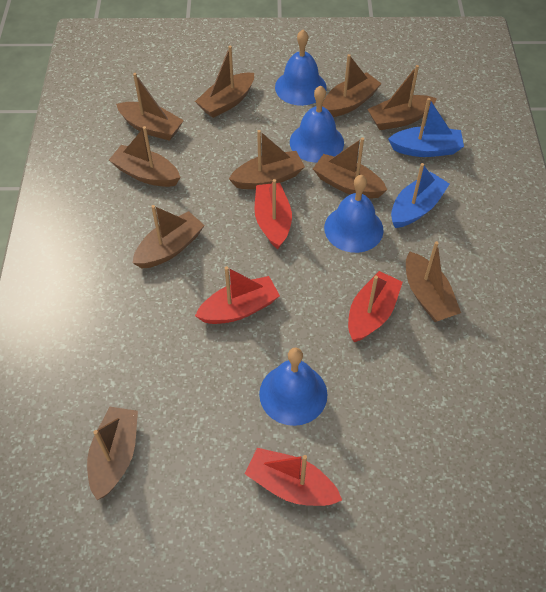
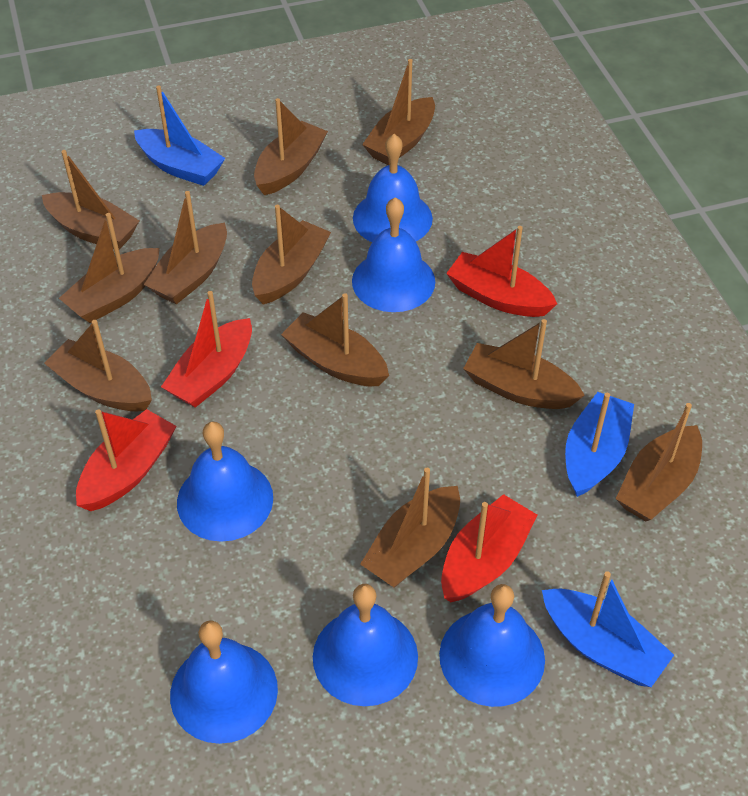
blue bell: 4 -> 6
blue boat: 2 -> 3
brown boat: 10 -> 11

